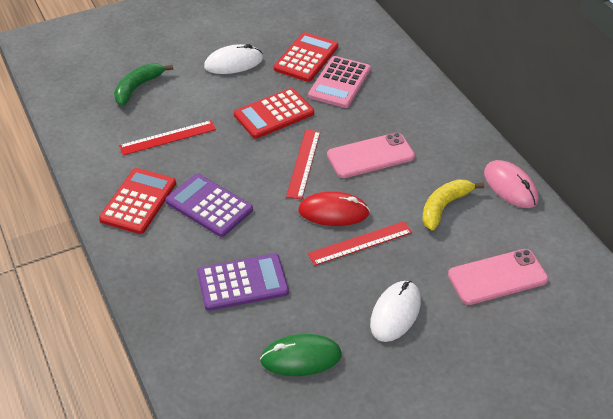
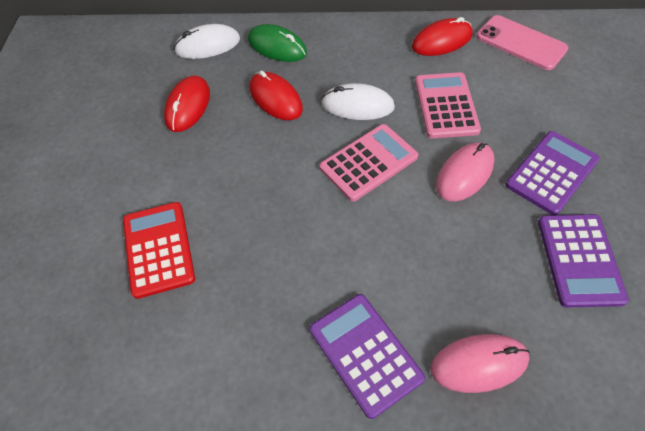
green banana: 1 -> 0
pink calculator: 1 -> 2
pink mouse: 1 -> 2
pink phone: 2 -> 1
purple calculator: 2 -> 3
red calculator: 3 -> 1
red mouse: 1 -> 3
red ruler: 3 -> 0
yellow banana: 1 -> 0

